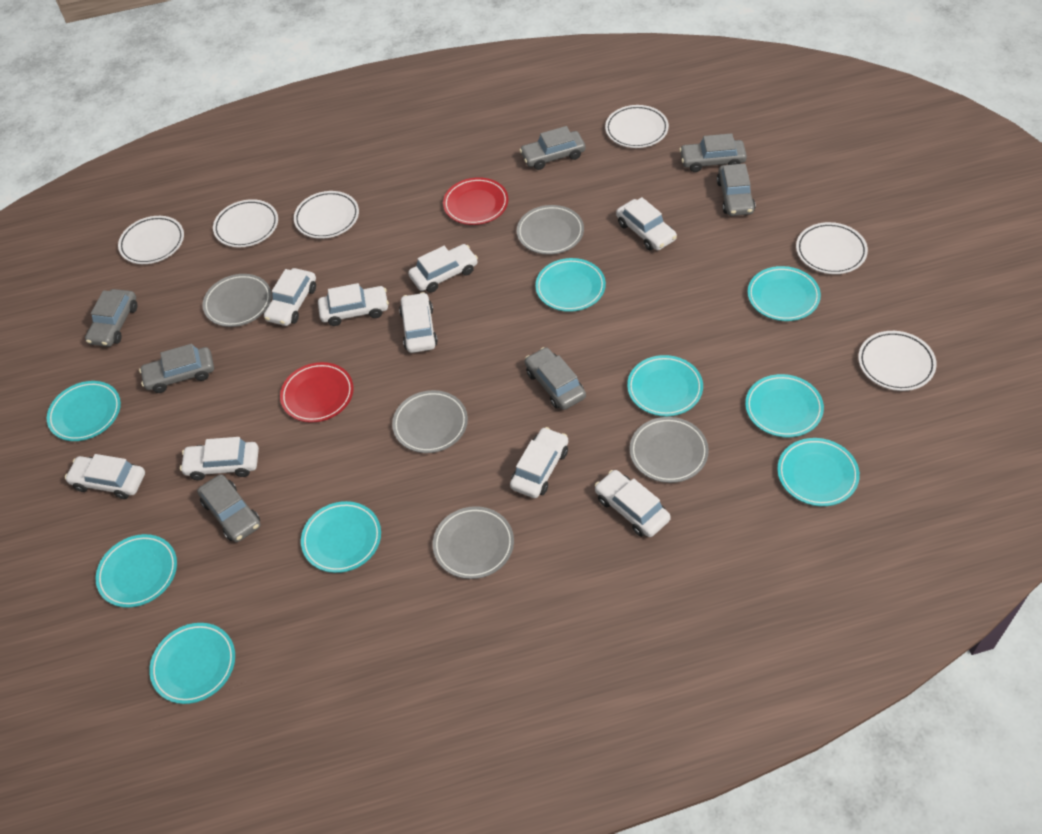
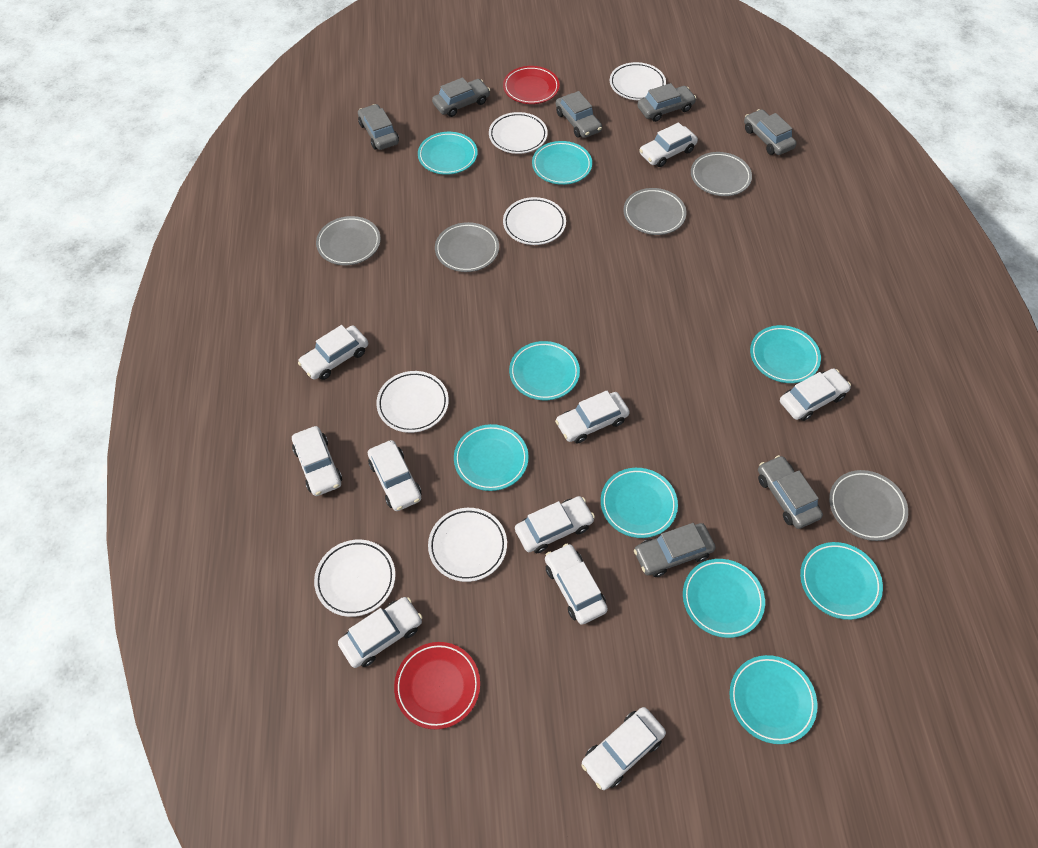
white car: 9 -> 10

